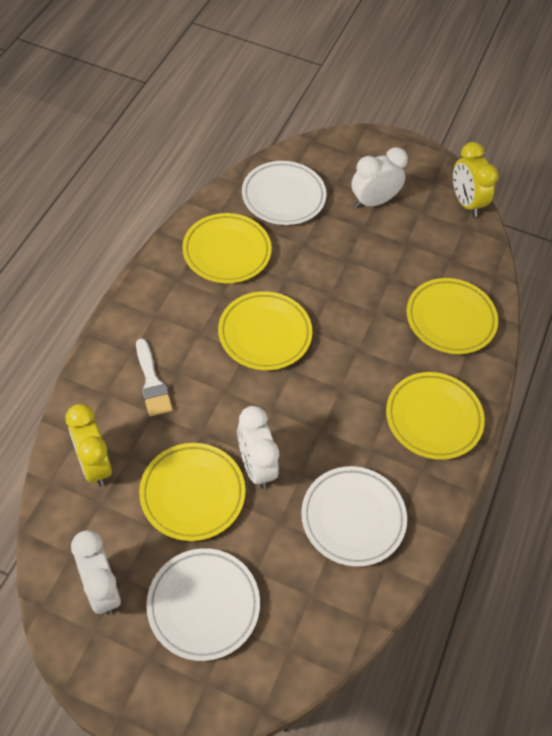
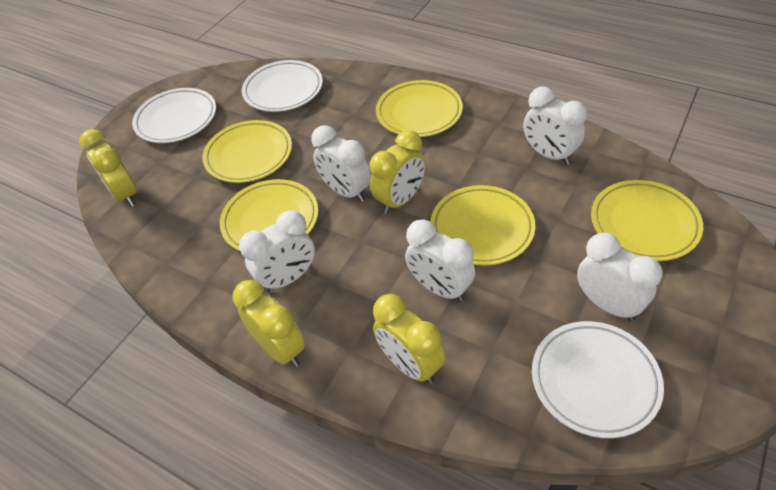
white brush: 1 -> 0
white clock: 3 -> 5
yellow clock: 2 -> 4

